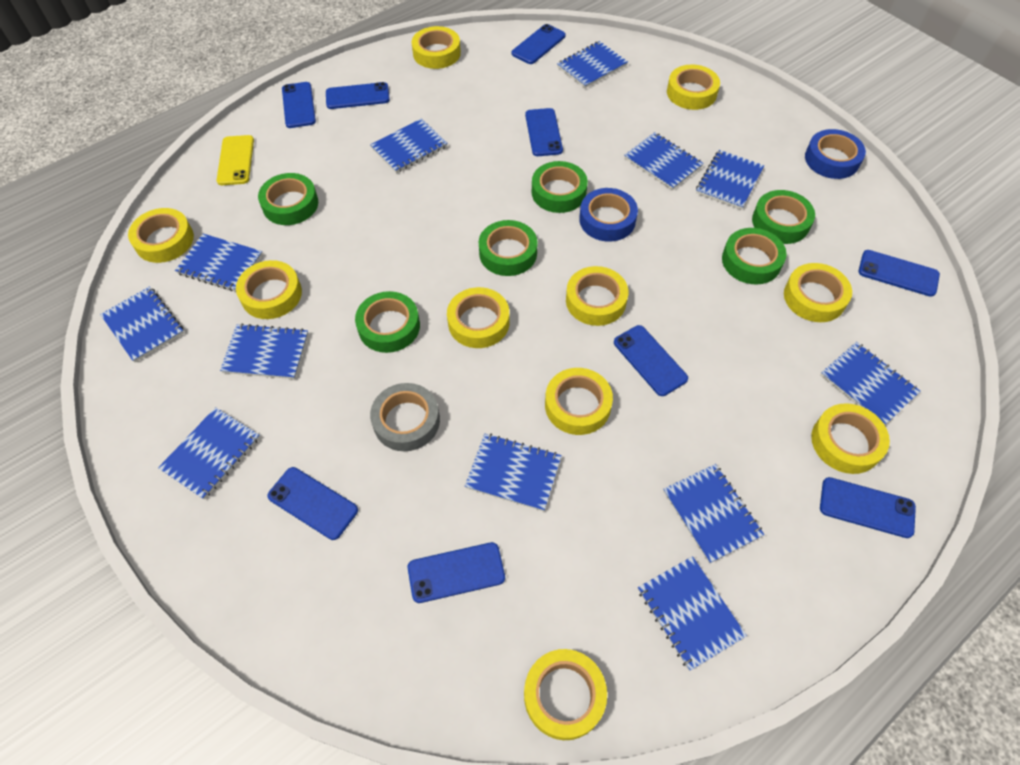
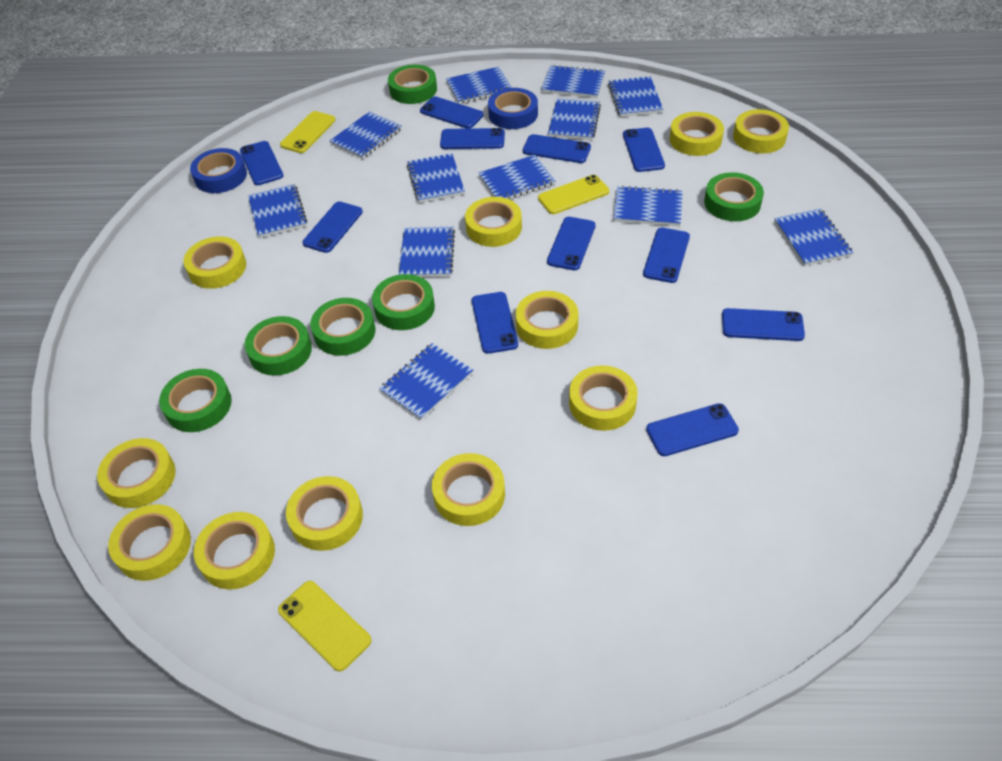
blue phone: 9 -> 11
grey tape: 1 -> 0
yellow phone: 1 -> 3
yellow tape: 10 -> 11

